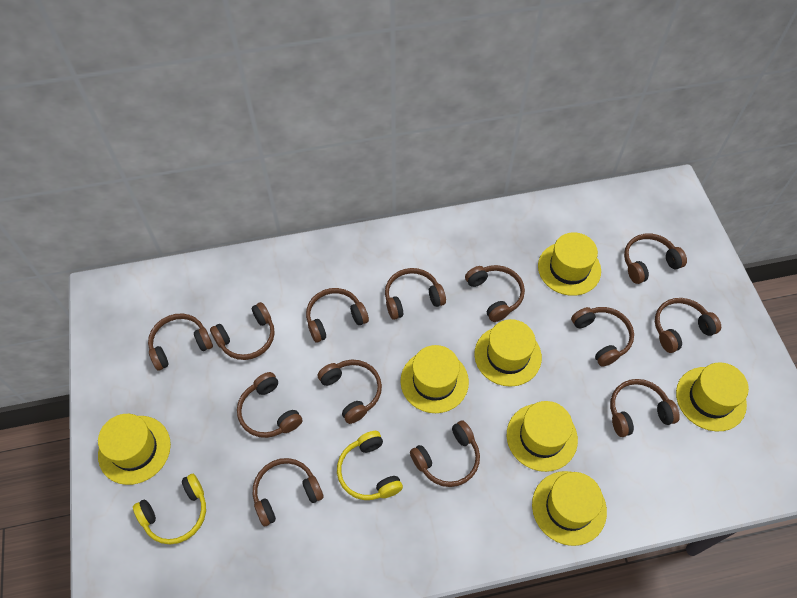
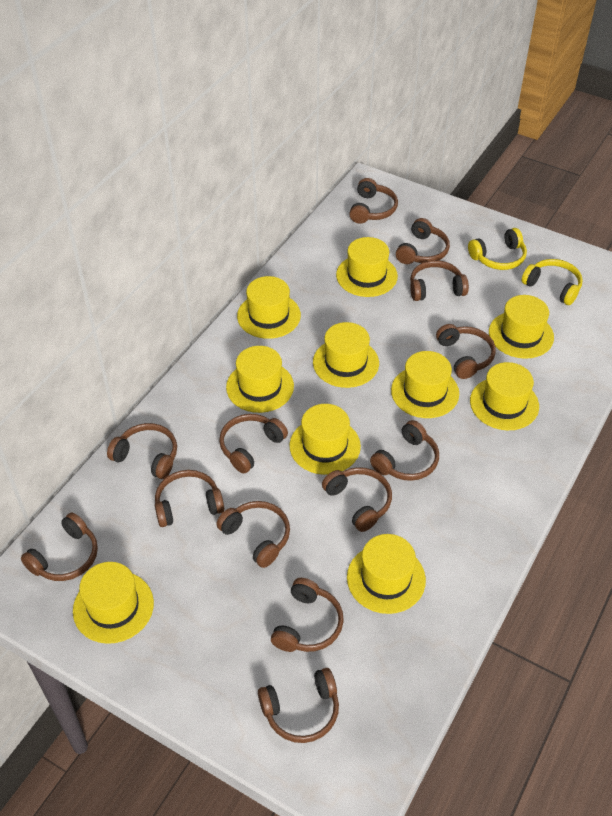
yellow hat: 7 -> 10

